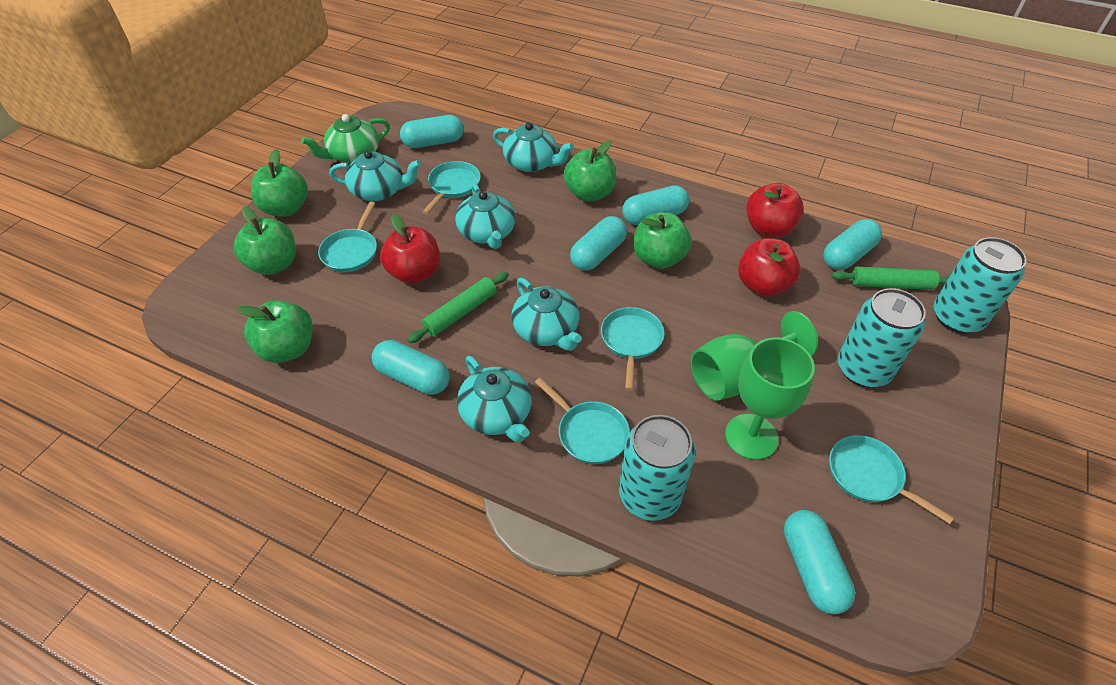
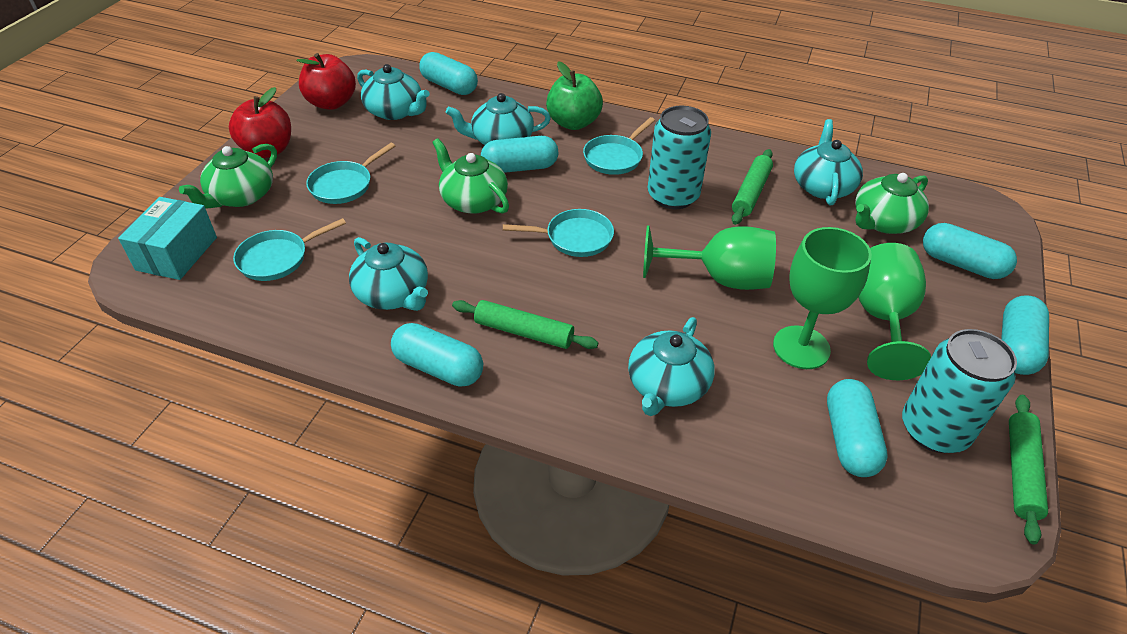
green apple: 5 -> 1
green goblet: 2 -> 3
green rolling pin: 2 -> 3
green teapot: 1 -> 3
red apple: 3 -> 2
turquoise box: 0 -> 1
turquoise can: 3 -> 2
turquoise pan: 5 -> 4

